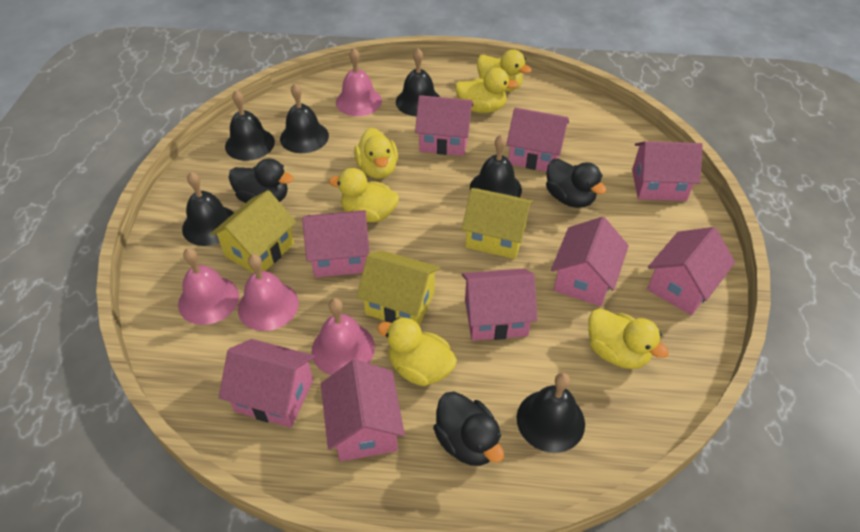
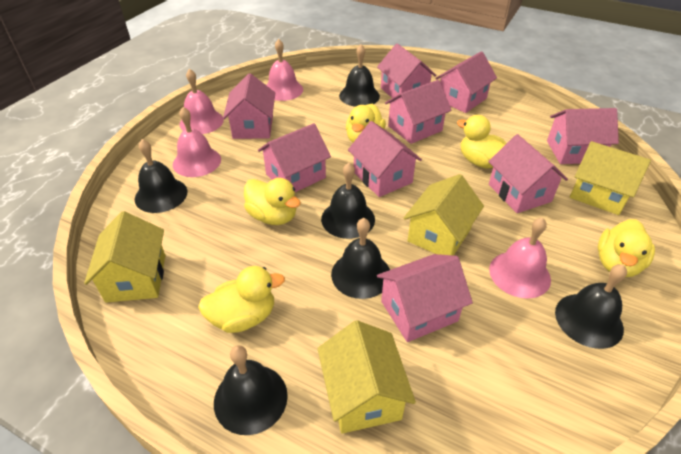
black duck: 3 -> 0
yellow duck: 6 -> 5
yellow house: 3 -> 4

